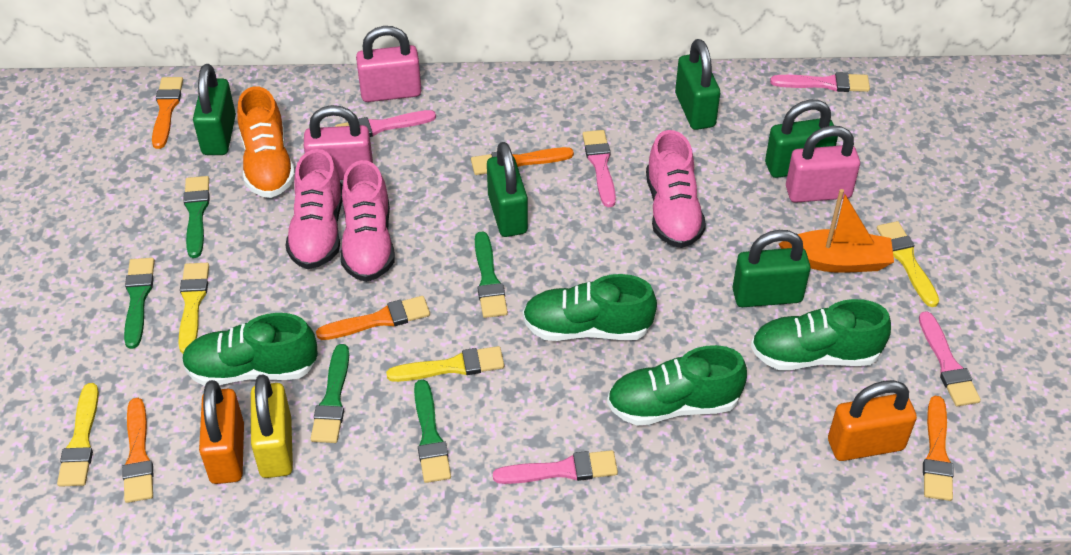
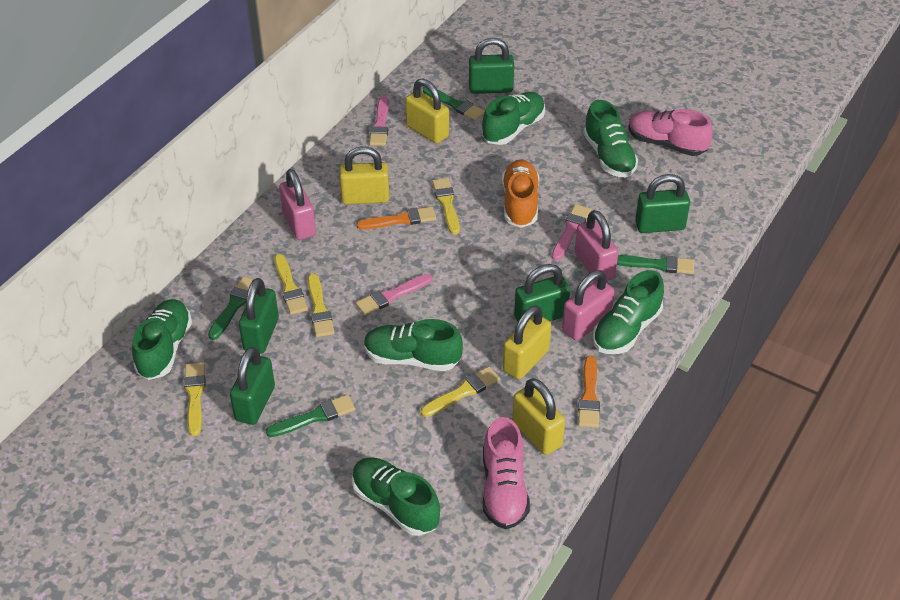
green brush: 5 -> 4
green shoe: 4 -> 6
orange boat: 1 -> 0
orange brush: 5 -> 2
orange padlock: 2 -> 0
pink brush: 5 -> 3
pink shoe: 3 -> 2
yellow brush: 4 -> 5
yellow padlock: 1 -> 4

